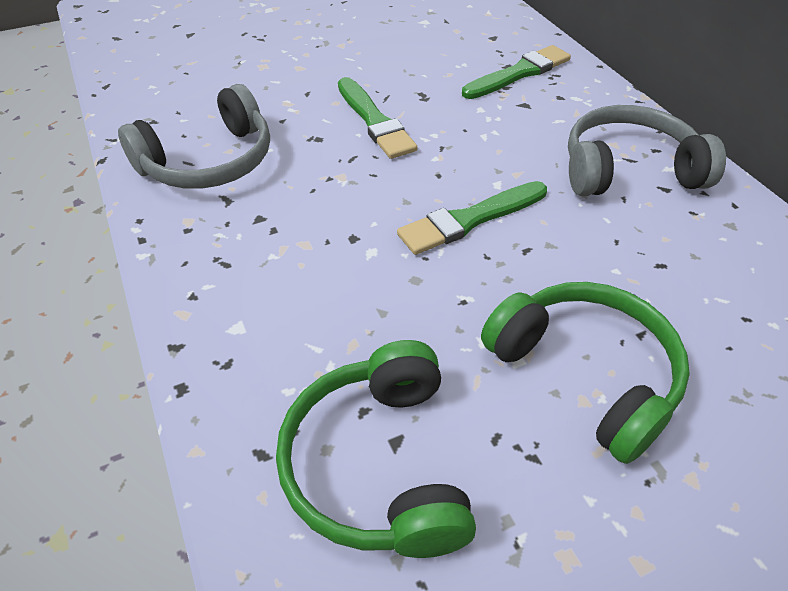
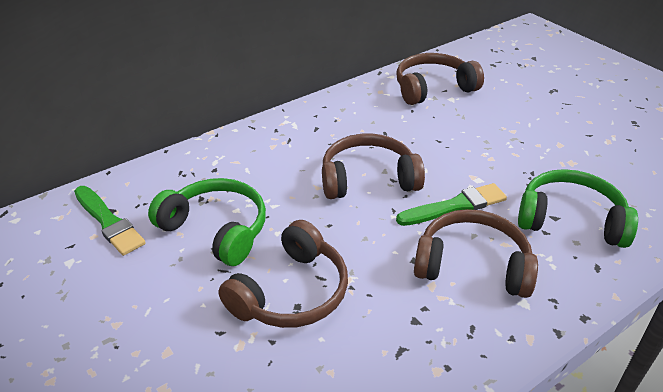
brown headphones: 0 -> 4
green brush: 3 -> 2
grey headphones: 2 -> 0

